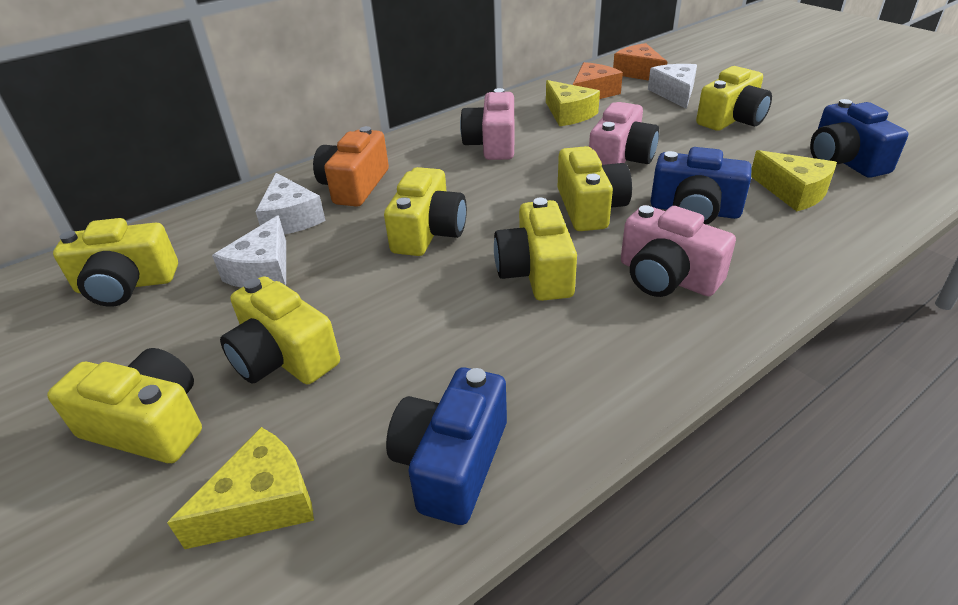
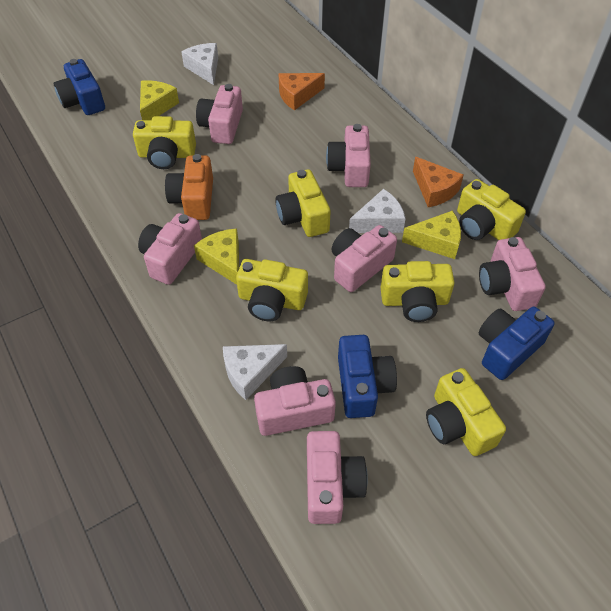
pink camera: 3 -> 7
yellow camera: 7 -> 6

